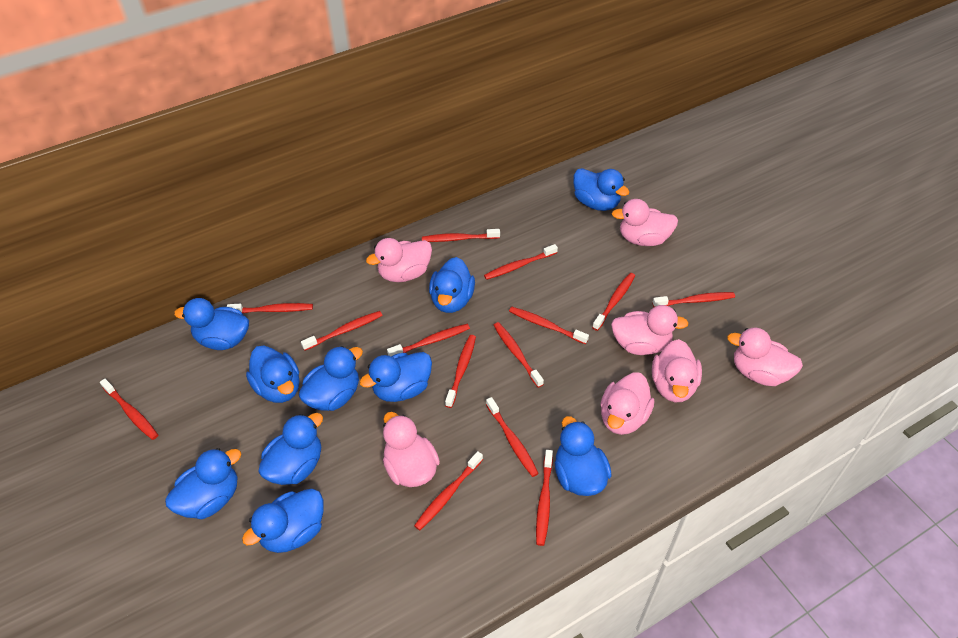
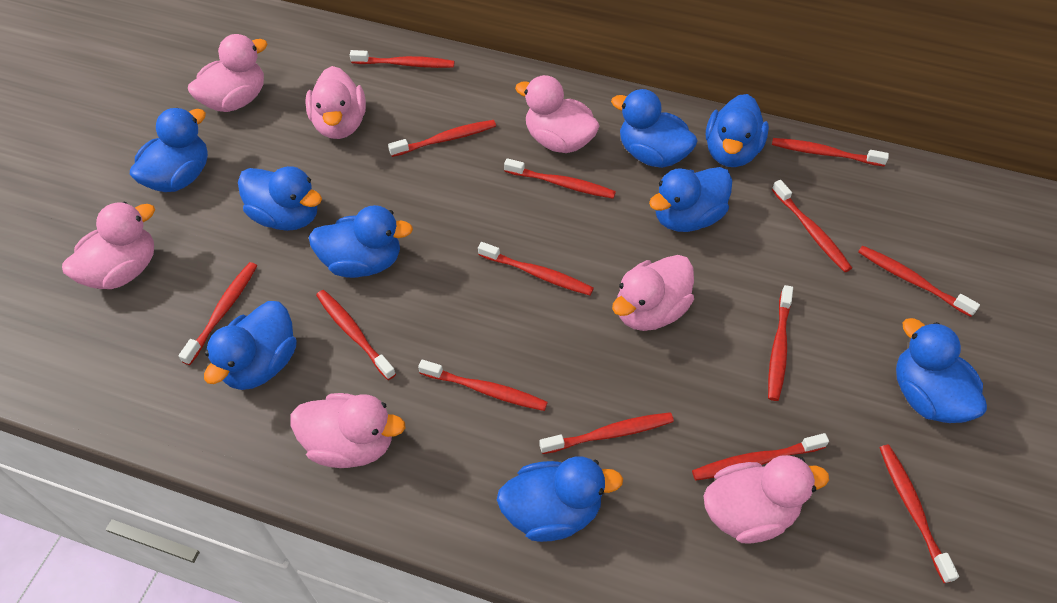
blue duck: 10 -> 9

